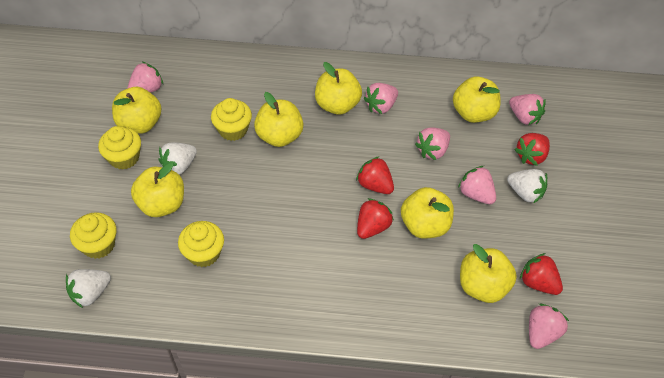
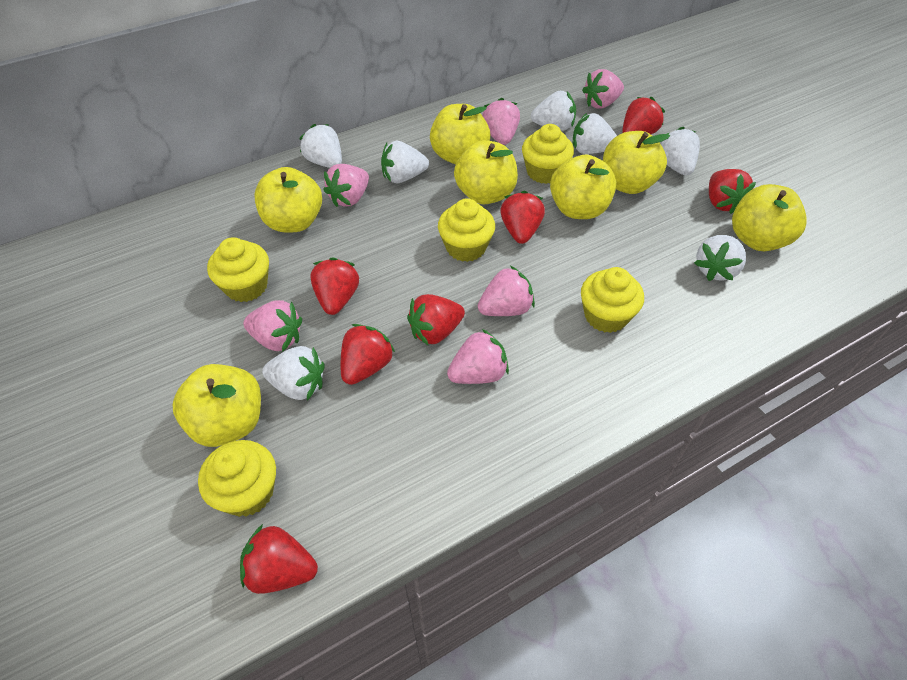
red strawberry: 4 -> 7
white strawberry: 3 -> 7
yellow cupcake: 4 -> 5

